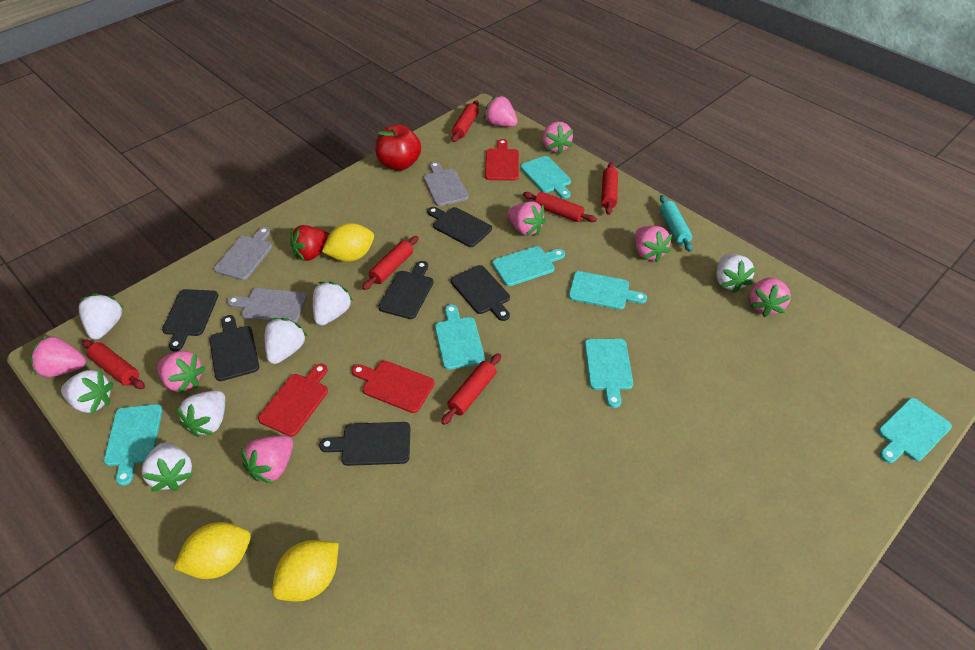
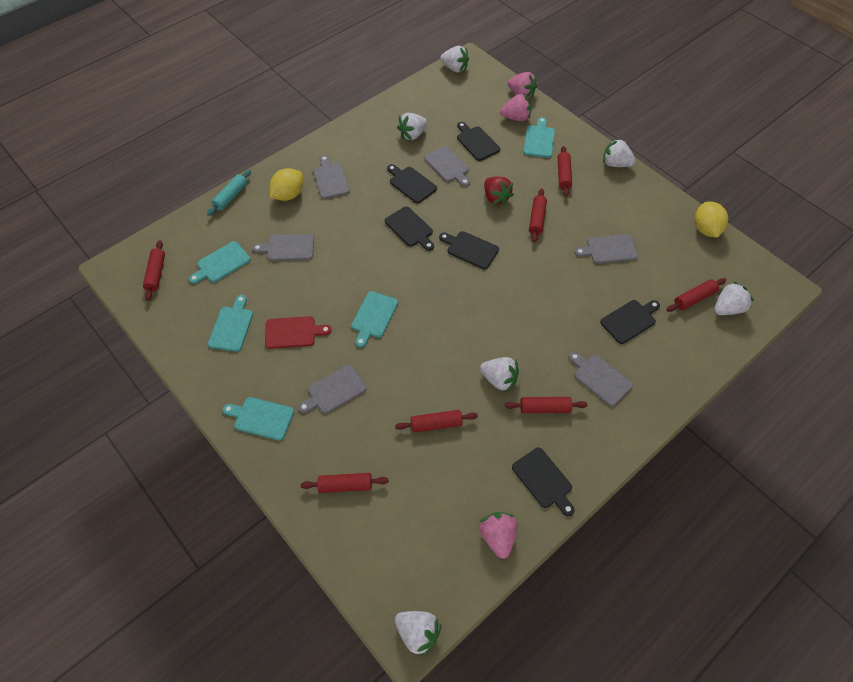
grey cutting board: 3 -> 6
pink strawberry: 8 -> 3
red apple: 1 -> 0
red cutting board: 3 -> 1
red rolling pin: 6 -> 7
turquoise cutting board: 7 -> 5
white strawberry: 7 -> 6
yellow lemon: 3 -> 2

